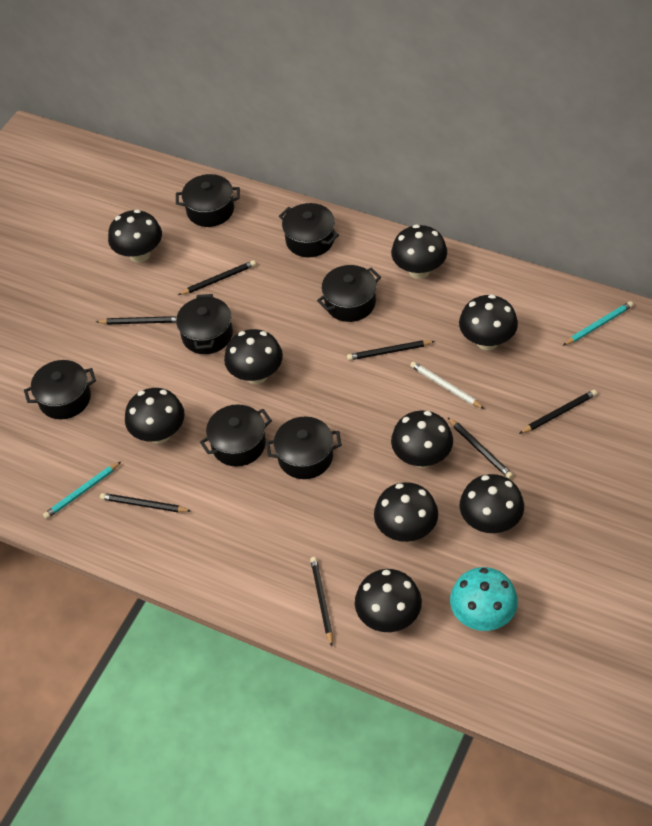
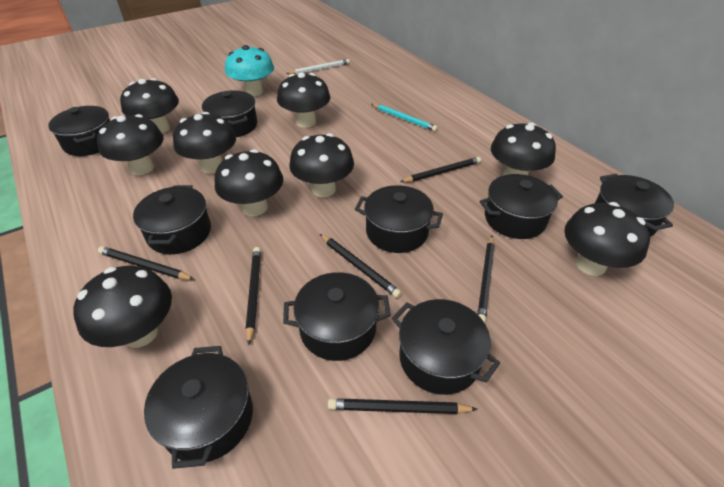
black pencil: 7 -> 6
black pot: 7 -> 9
turquoise pencil: 2 -> 1

